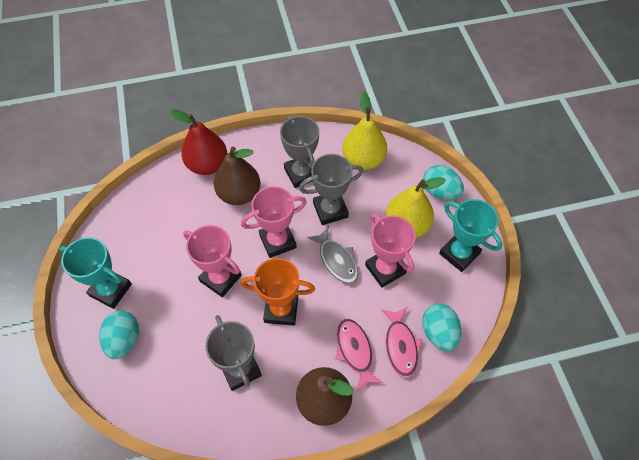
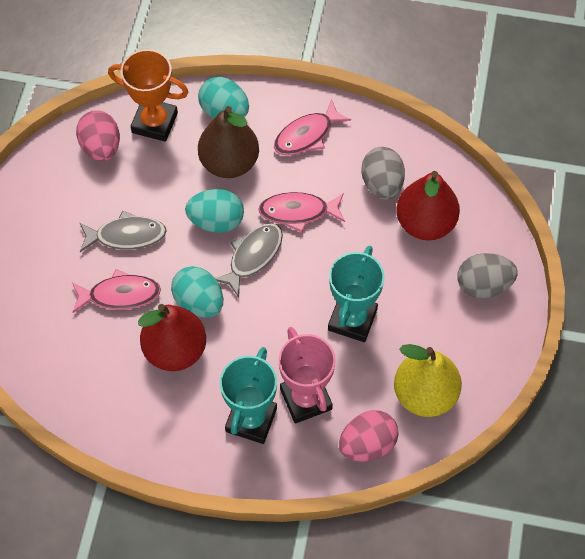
brown pear: 2 -> 1
grey egg: 0 -> 2
grey fish: 1 -> 2
grey trophy: 3 -> 0
pink egg: 0 -> 2
pink fish: 2 -> 3
pink trophy: 3 -> 1
red pear: 1 -> 2
yellow pear: 2 -> 1

